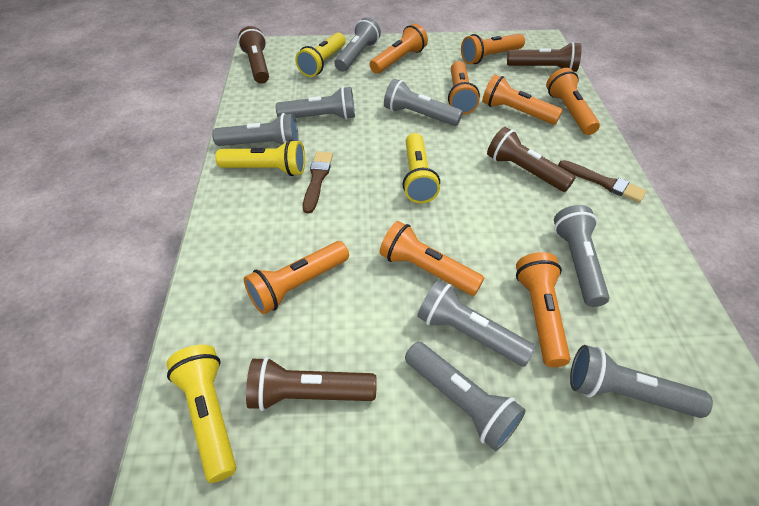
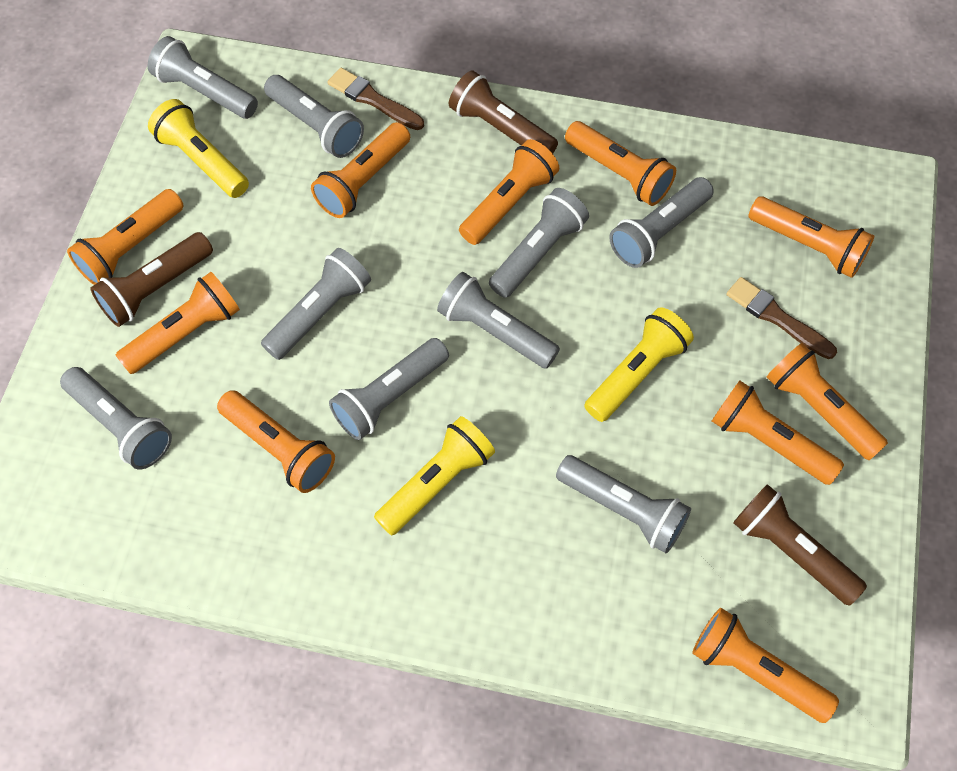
brown flashlight: 4 -> 3
grey flashlight: 8 -> 9
orange flashlight: 8 -> 10
yellow flashlight: 4 -> 3

